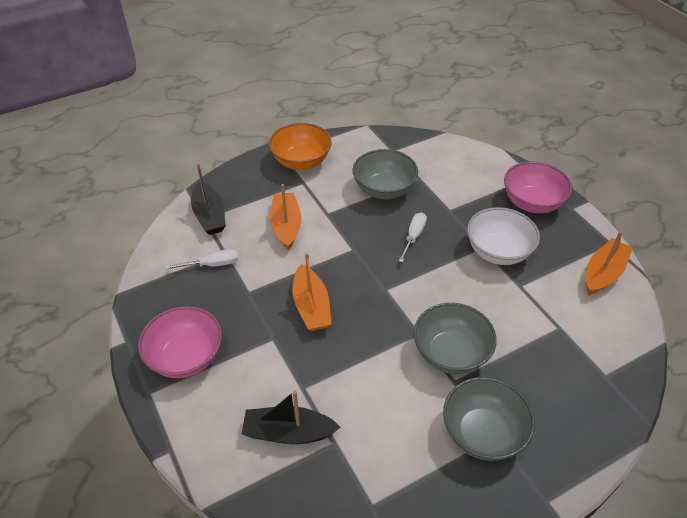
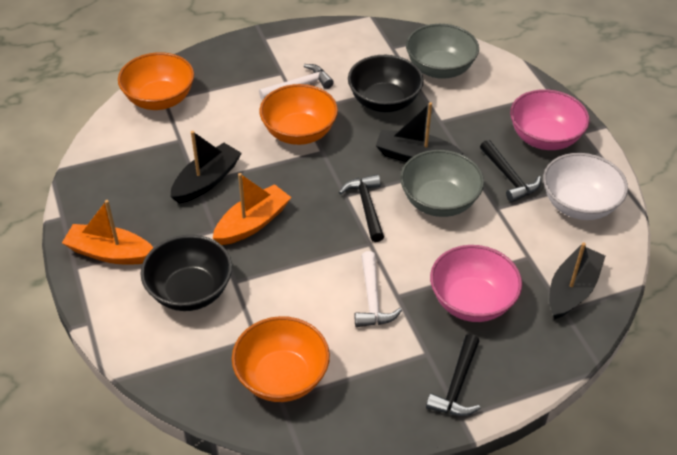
black boat: 2 -> 3
black bowl: 0 -> 2
black hammer: 0 -> 3
grey bowl: 3 -> 2
orange boat: 3 -> 2
orange bowl: 1 -> 3
white hammer: 0 -> 2
white screwdriver: 2 -> 0

